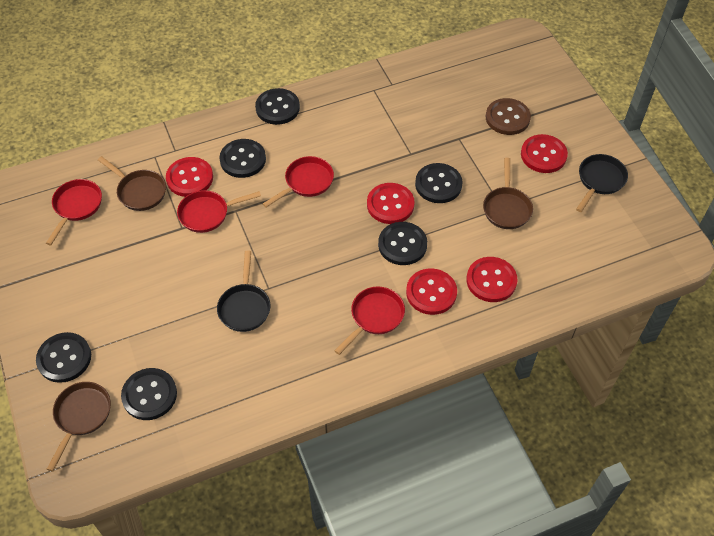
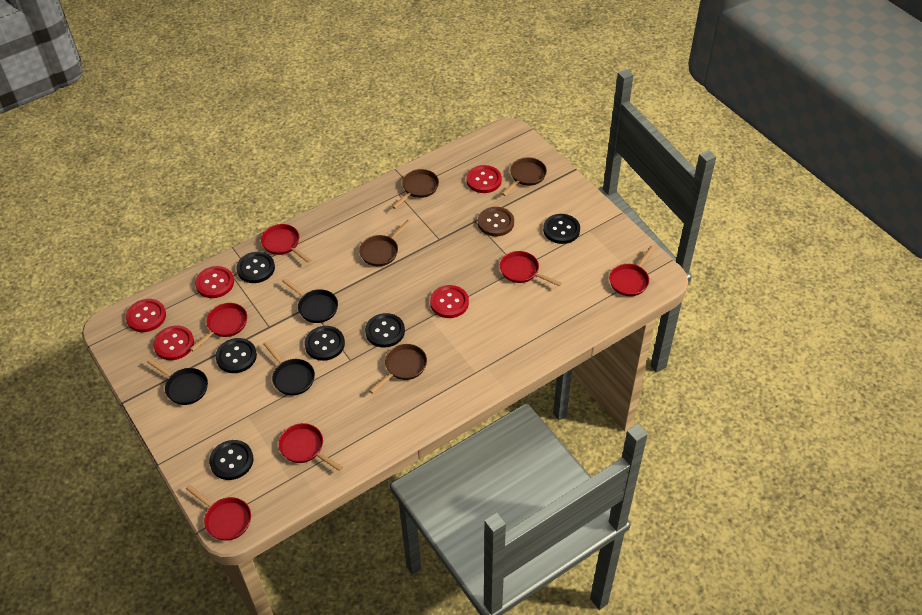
black pan: 2 -> 3
brown pan: 3 -> 4
red pan: 4 -> 6

